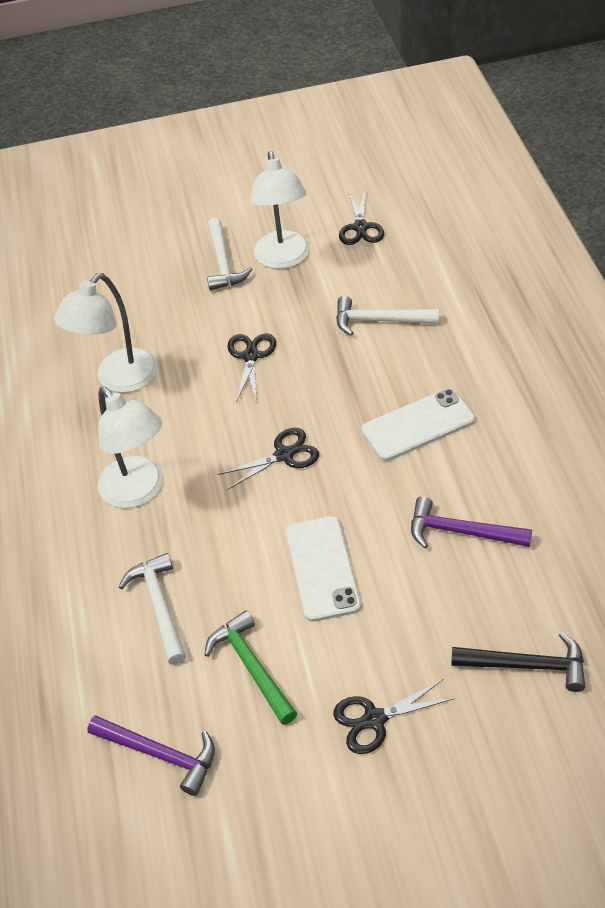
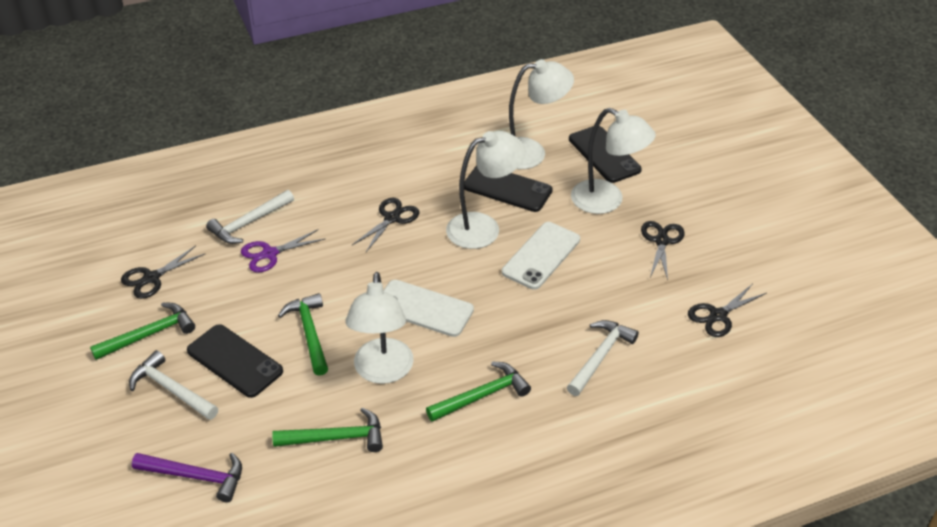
black hammer: 1 -> 0
black phone: 0 -> 3
green hammer: 1 -> 4
purple hammer: 2 -> 1
purple scissors: 0 -> 1
white lamp: 3 -> 4

